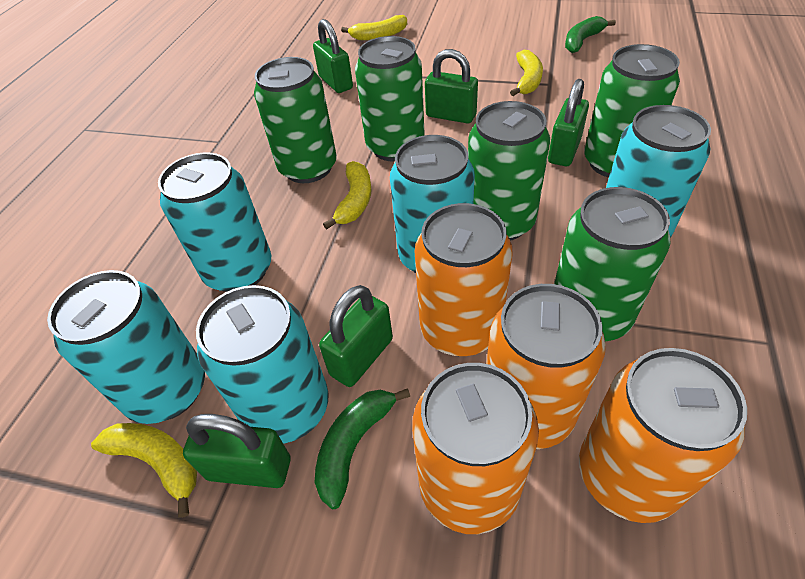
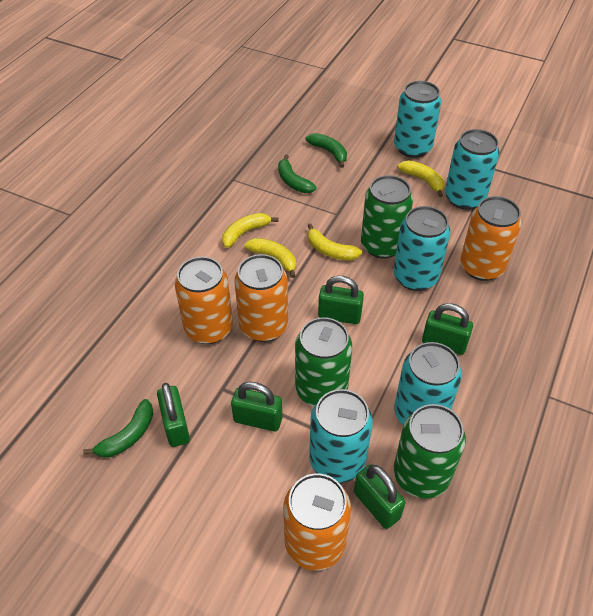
green banana: 2 -> 3
green can: 5 -> 3

